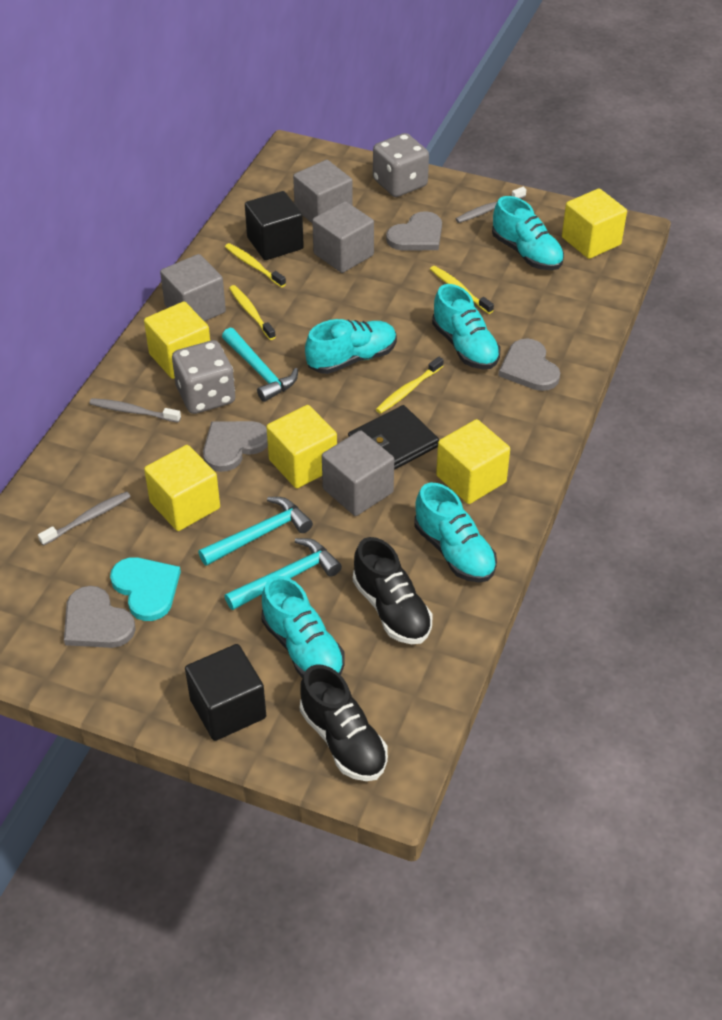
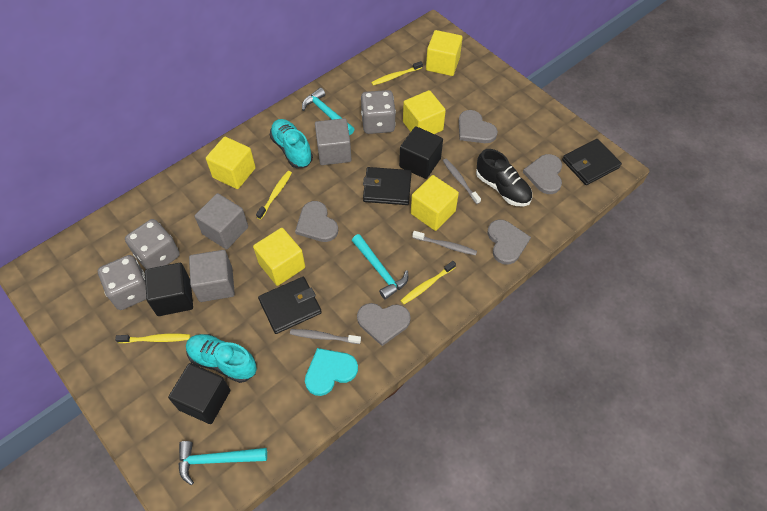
black cube: 2 -> 3
black shoe: 2 -> 1
black wallet: 1 -> 3
grey cube: 4 -> 3
grey dice: 2 -> 3
grey heart: 4 -> 5
turquoise shoe: 5 -> 2

